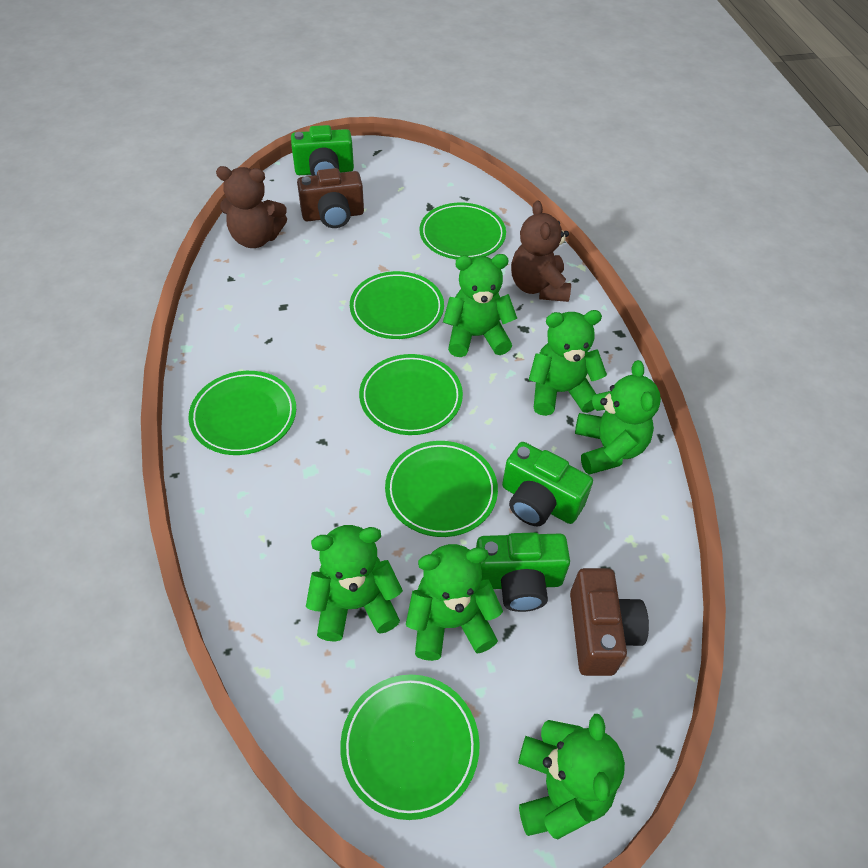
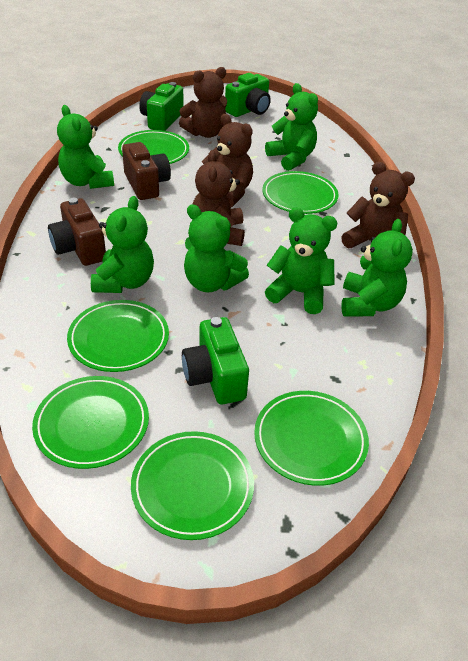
brown teddy bear: 2 -> 4

